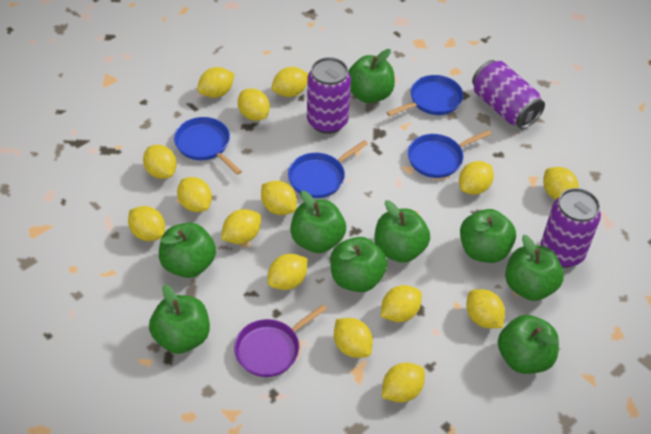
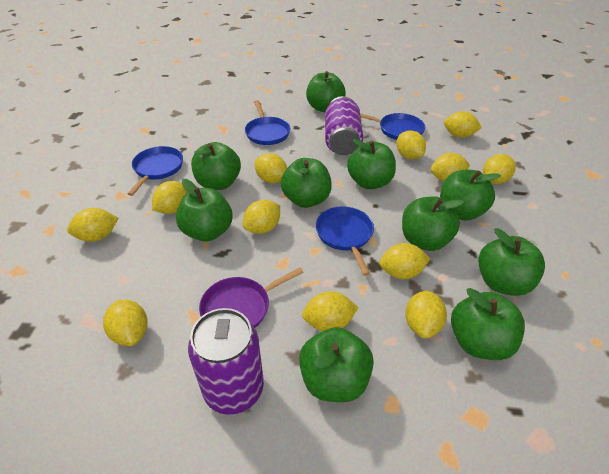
green apple: 9 -> 10
purple can: 3 -> 2
yellow lemon: 15 -> 12

